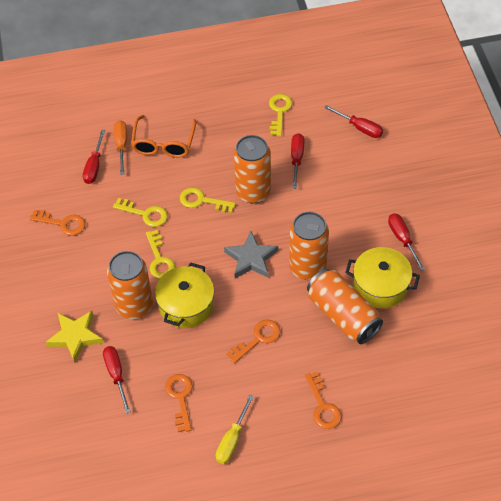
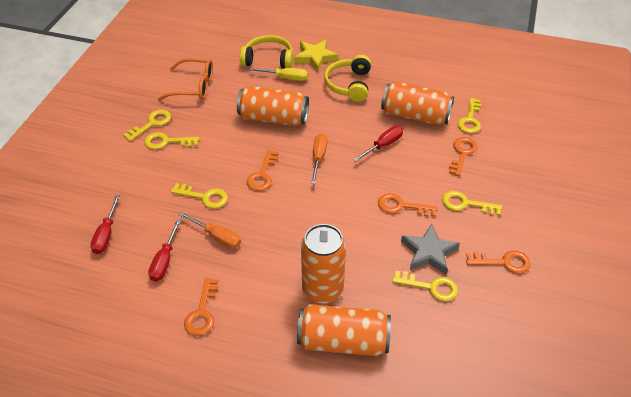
orange key: 4 -> 5
orange screwdriver: 1 -> 2
red screwdriver: 5 -> 3
yellow headphones: 0 -> 2
yellow key: 4 -> 6
yellow pot: 2 -> 0

